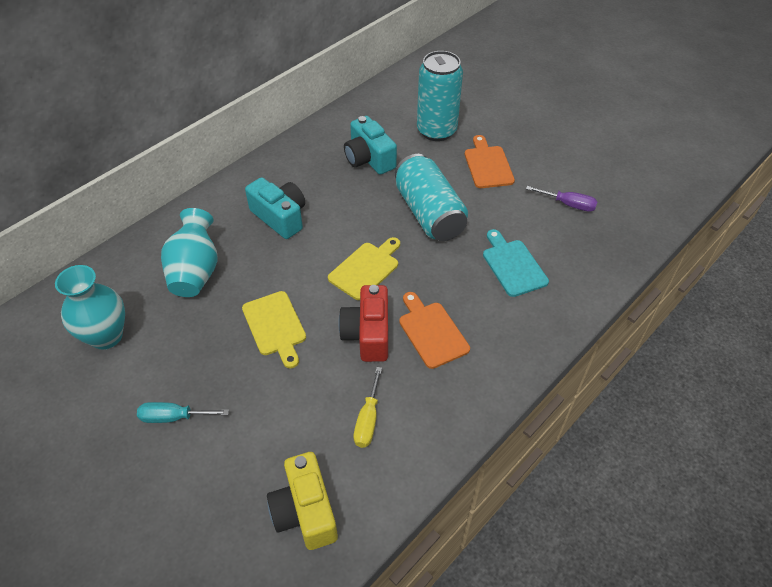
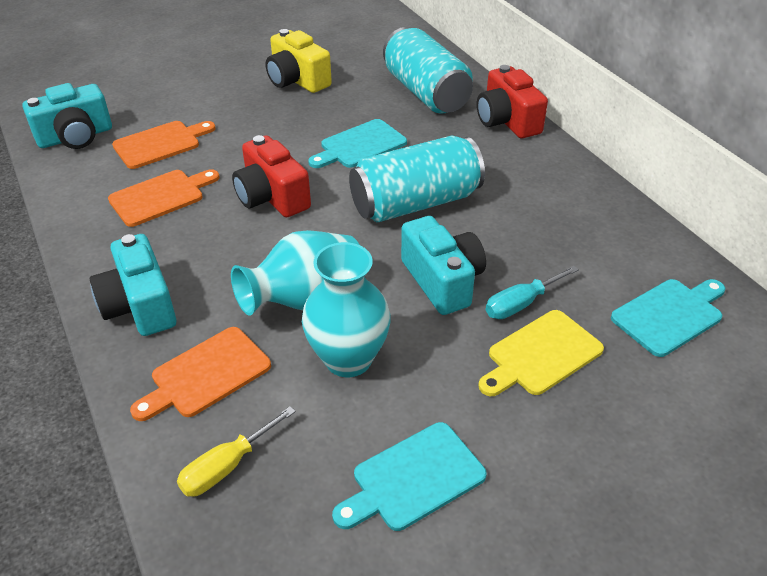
orange cutting board: 2 -> 3
purple screwdriver: 1 -> 0
red camera: 1 -> 2
turquoise camera: 2 -> 3
turquoise cutting board: 1 -> 3
yellow cutting board: 2 -> 1

